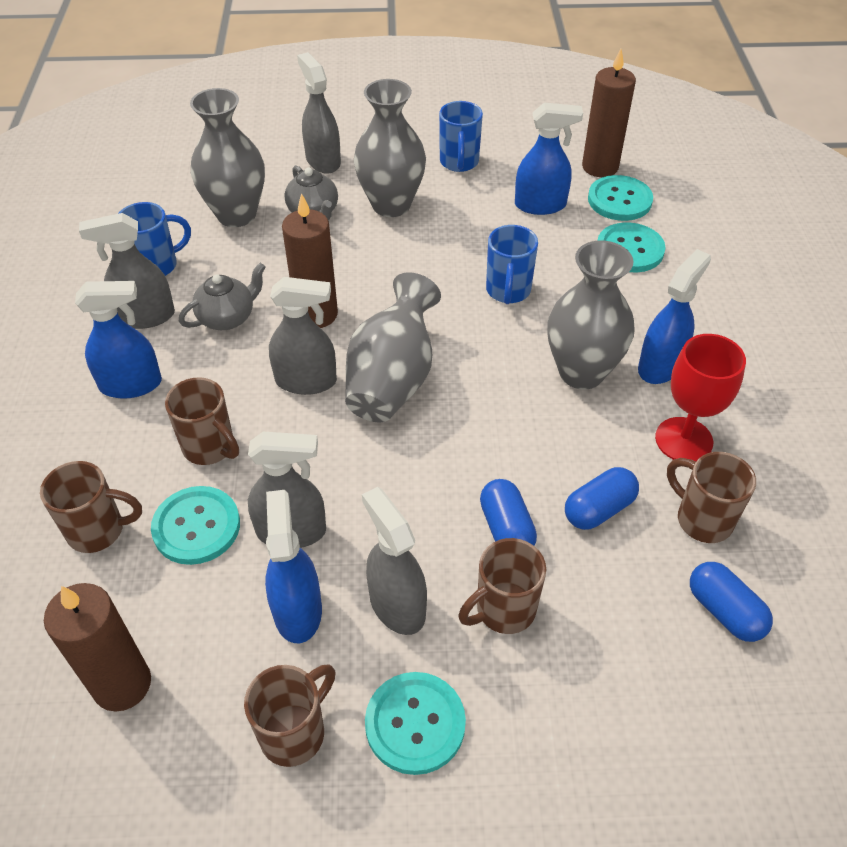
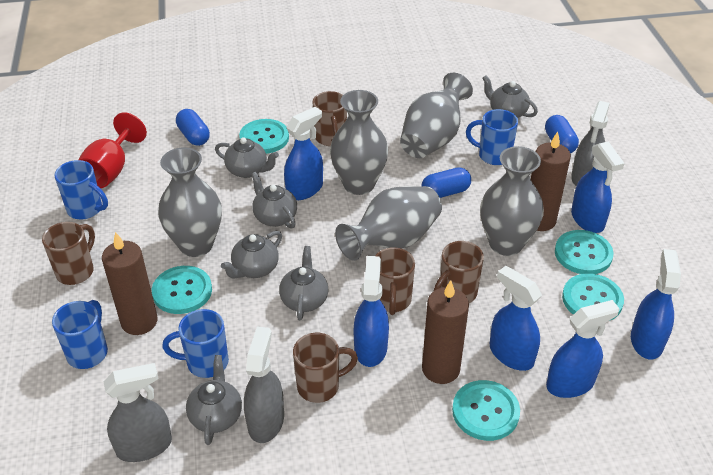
blue mug: 3 -> 4
blue spray bottle: 4 -> 6
grey spray bottle: 5 -> 3
grey teapot: 2 -> 6
grey vase: 4 -> 5
turquoise button: 4 -> 5

